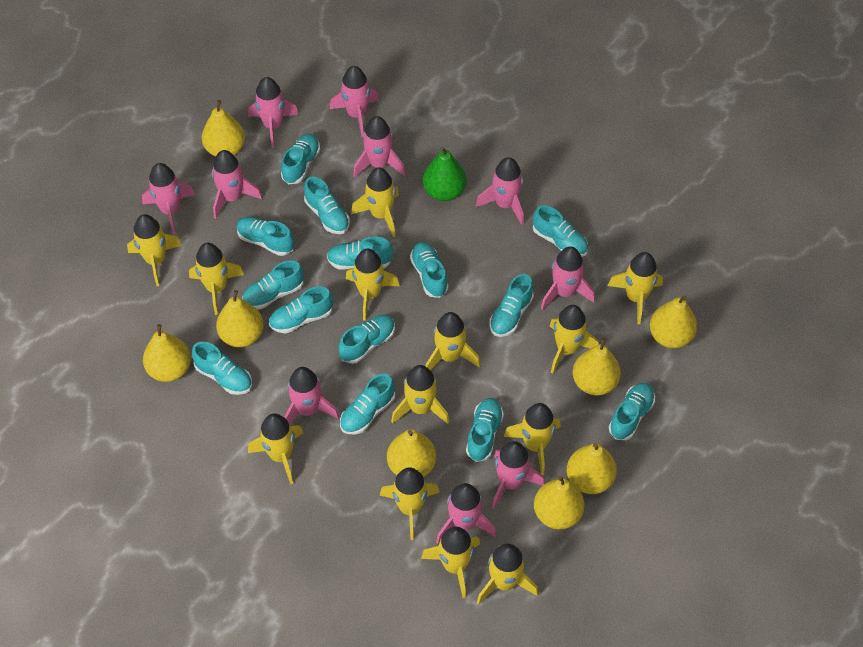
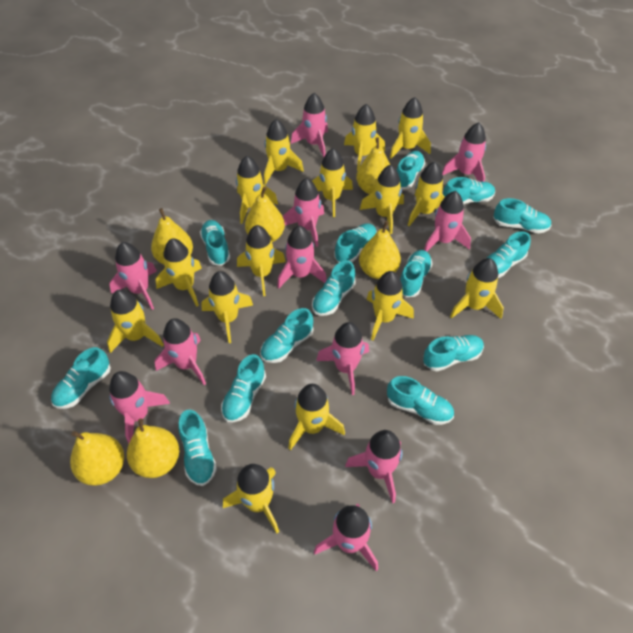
green pear: 1 -> 0
pink rocket: 10 -> 11
yellow pear: 8 -> 6
yellow rocket: 13 -> 15

